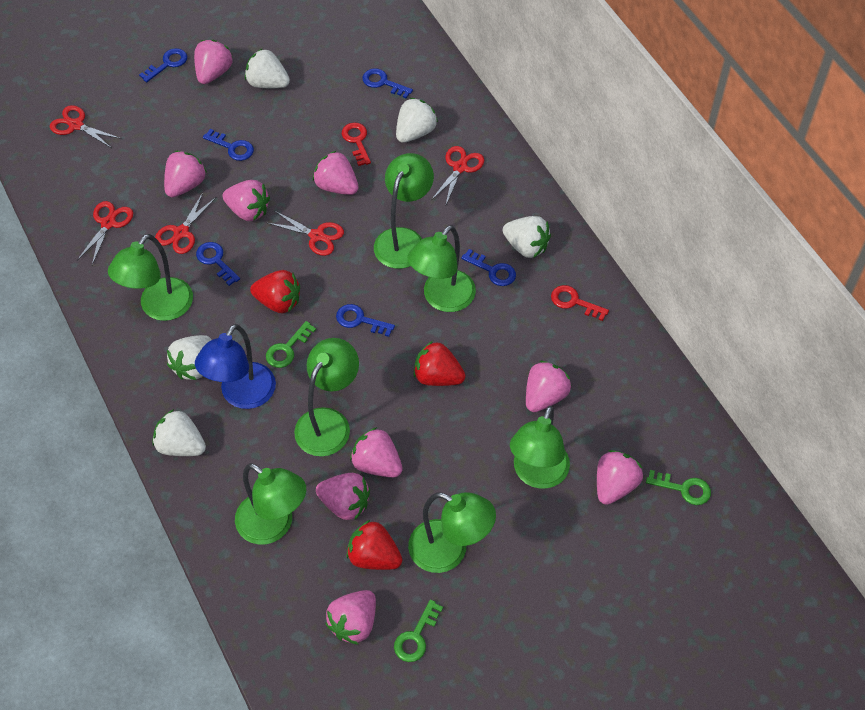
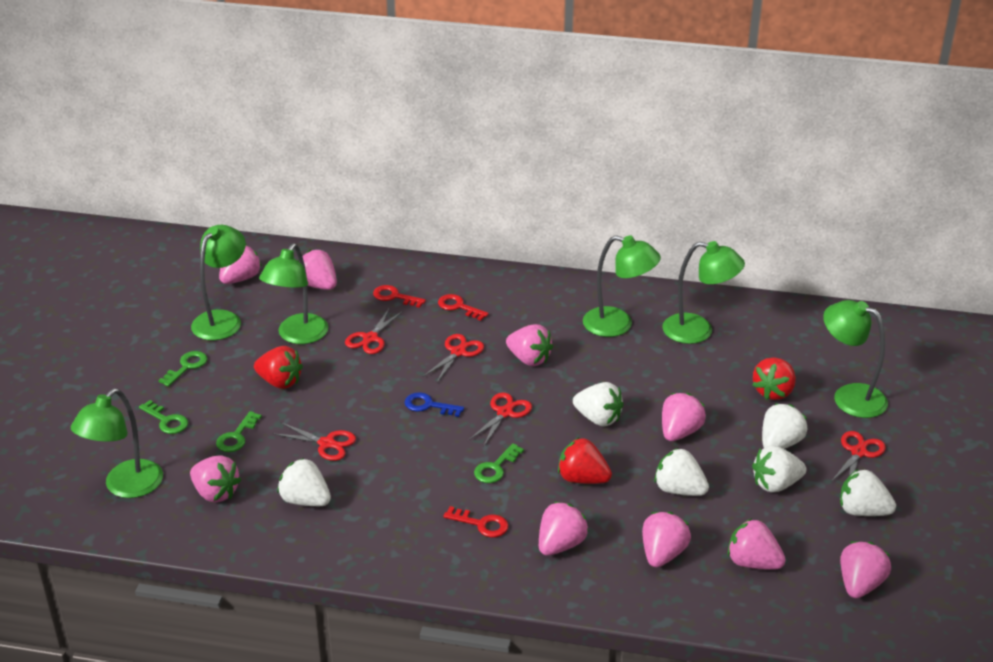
blue key: 6 -> 1
blue lamp: 1 -> 0
green key: 3 -> 4
green lamp: 7 -> 6
red key: 2 -> 3
white strawberry: 5 -> 6

